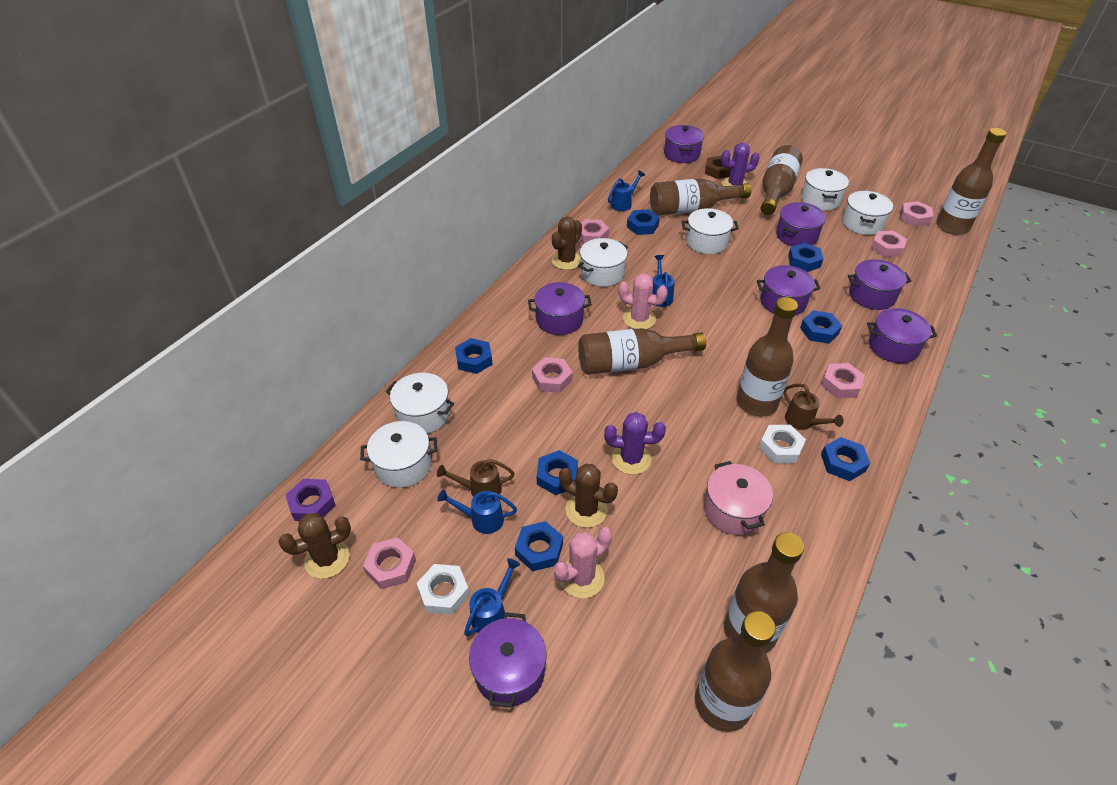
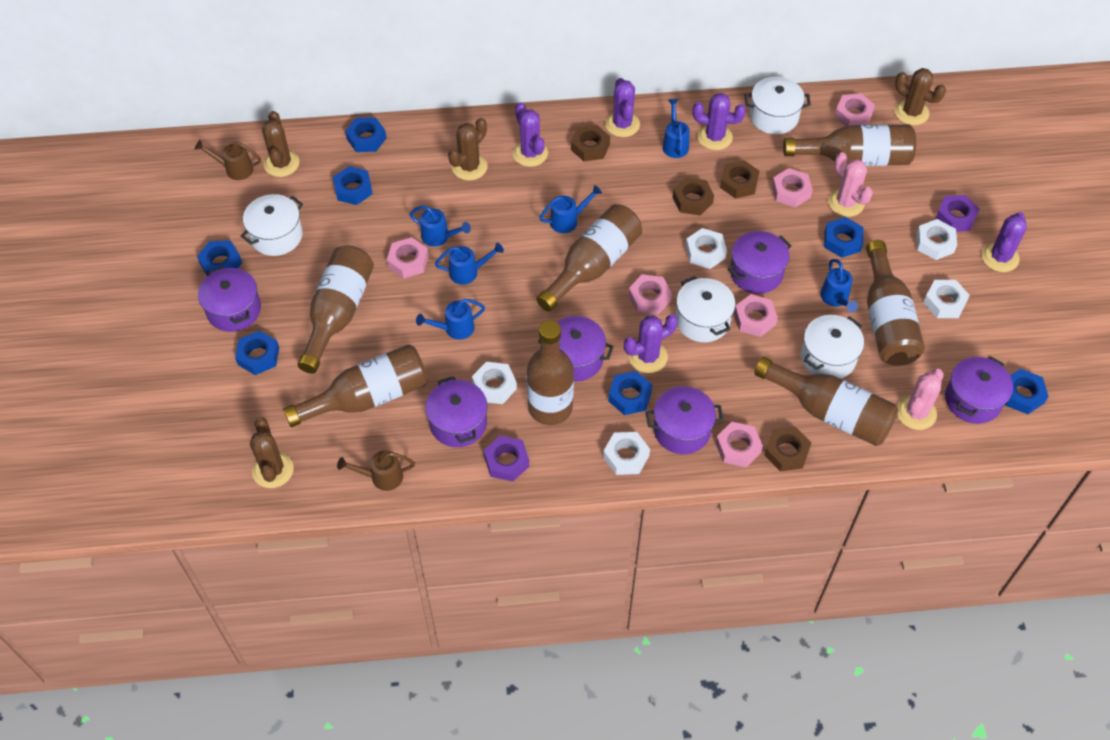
blue watering can: 4 -> 6
brown cactus: 3 -> 4
brown nut: 1 -> 4
pink pot: 1 -> 0
purple cactus: 2 -> 5
purple nut: 1 -> 2
purple pot: 7 -> 6
white nut: 2 -> 5
white pot: 6 -> 4

